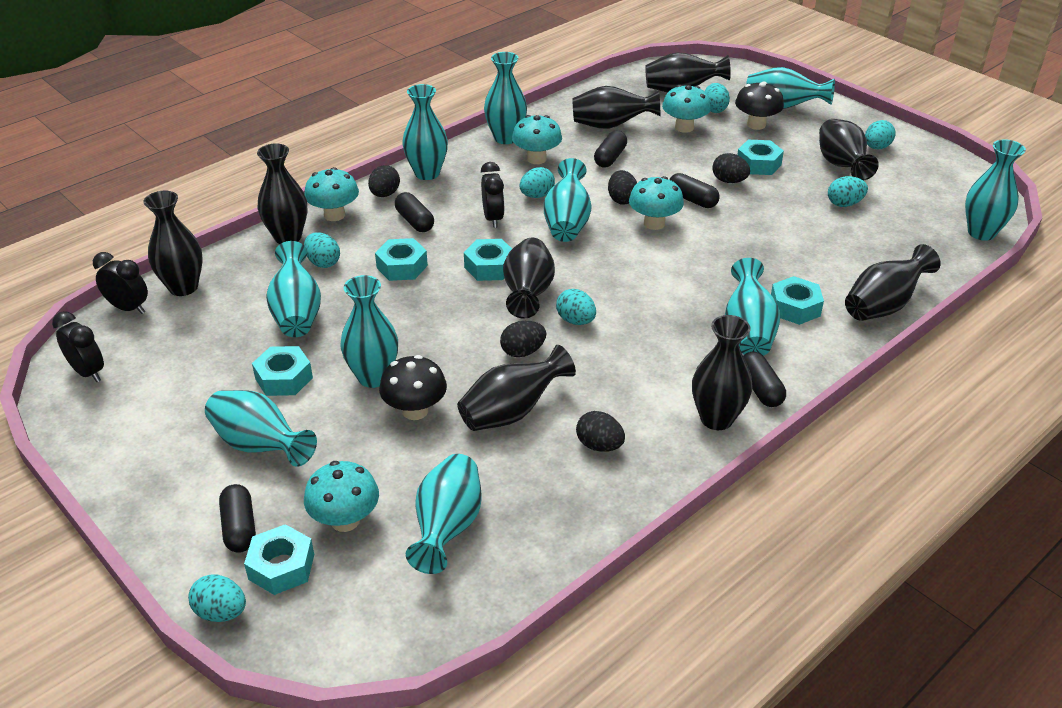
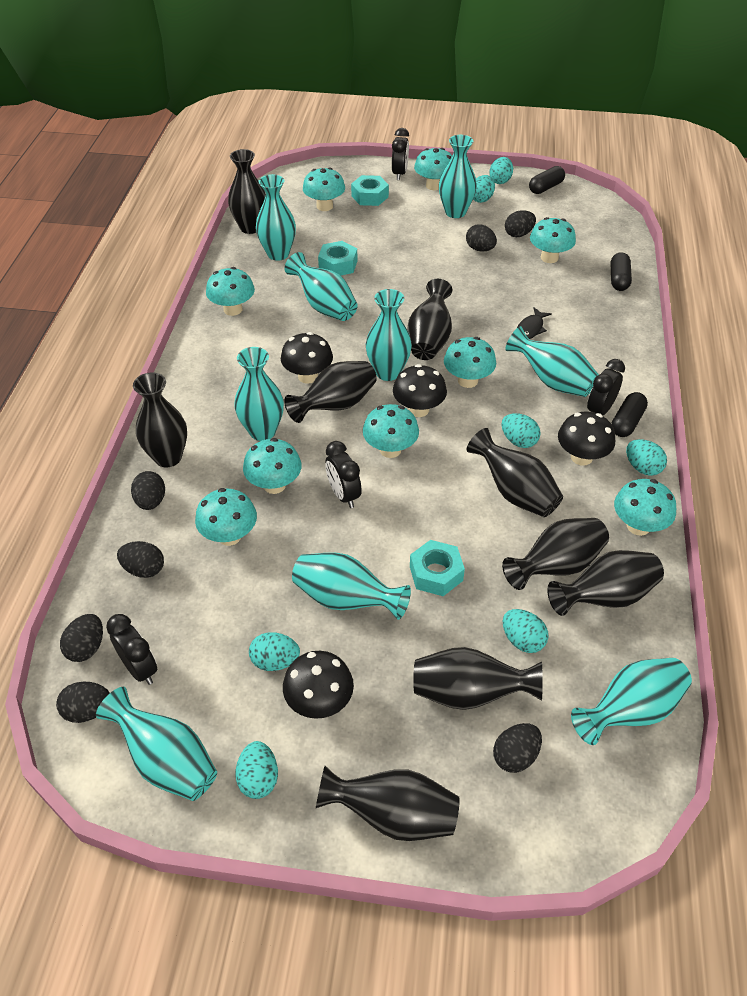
black capsule: 5 -> 3
black clock: 3 -> 4
black egg: 5 -> 7
black fish: 0 -> 1
black mushroom: 2 -> 4
turquoise mushroom: 5 -> 9
turquoise nut: 6 -> 3
turquoise vase: 10 -> 9

